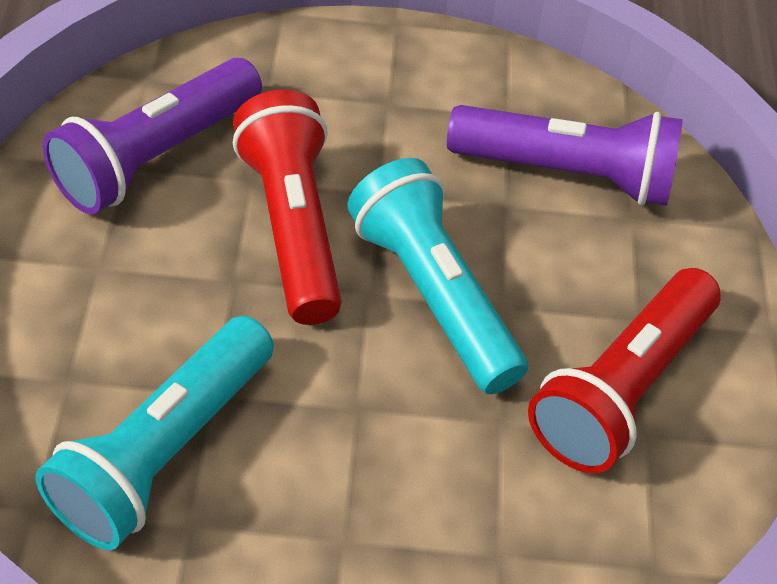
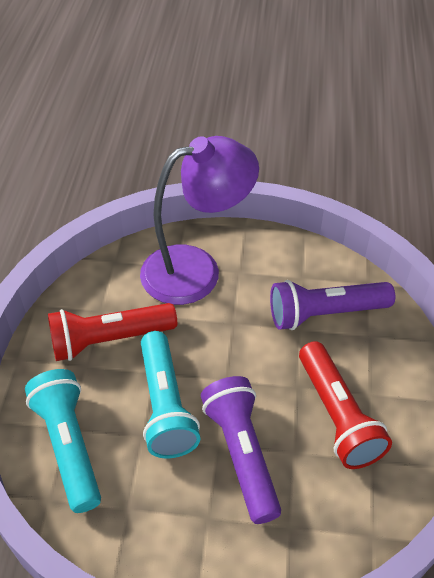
purple lamp: 0 -> 1

